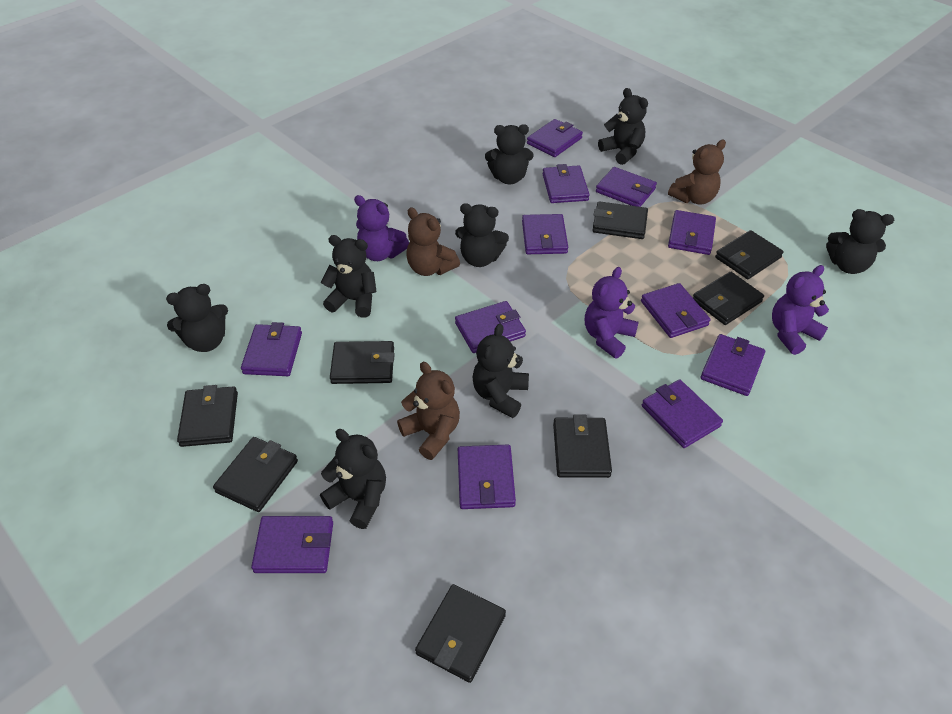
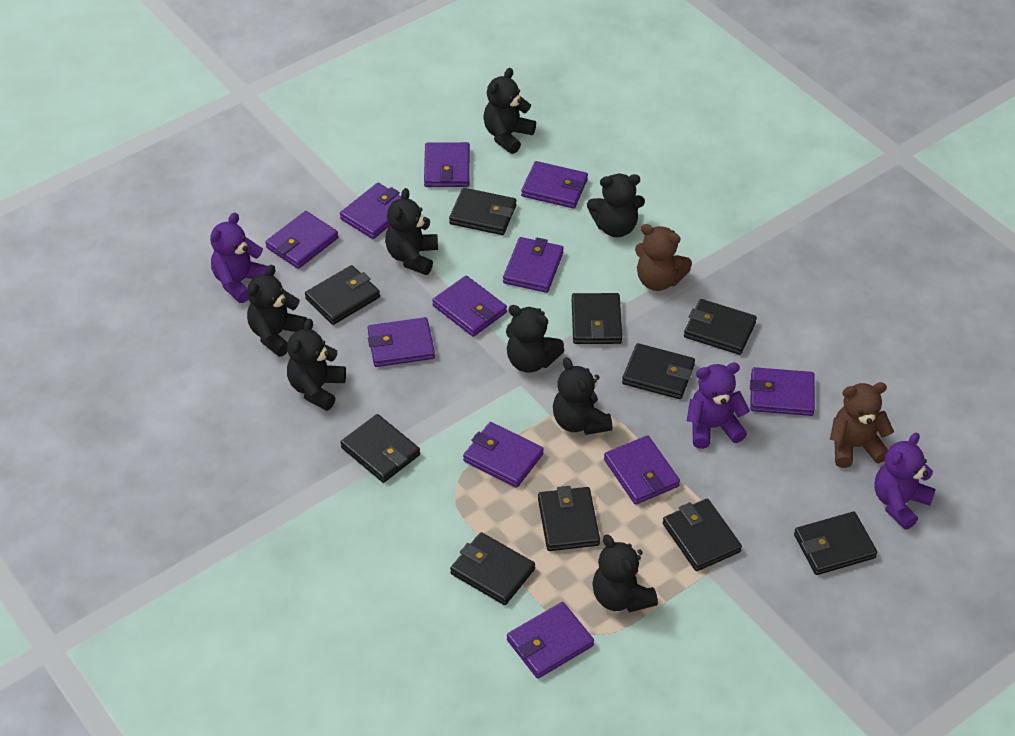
black wallet: 8 -> 10
brown teddy bear: 3 -> 2
purple wallet: 12 -> 11

